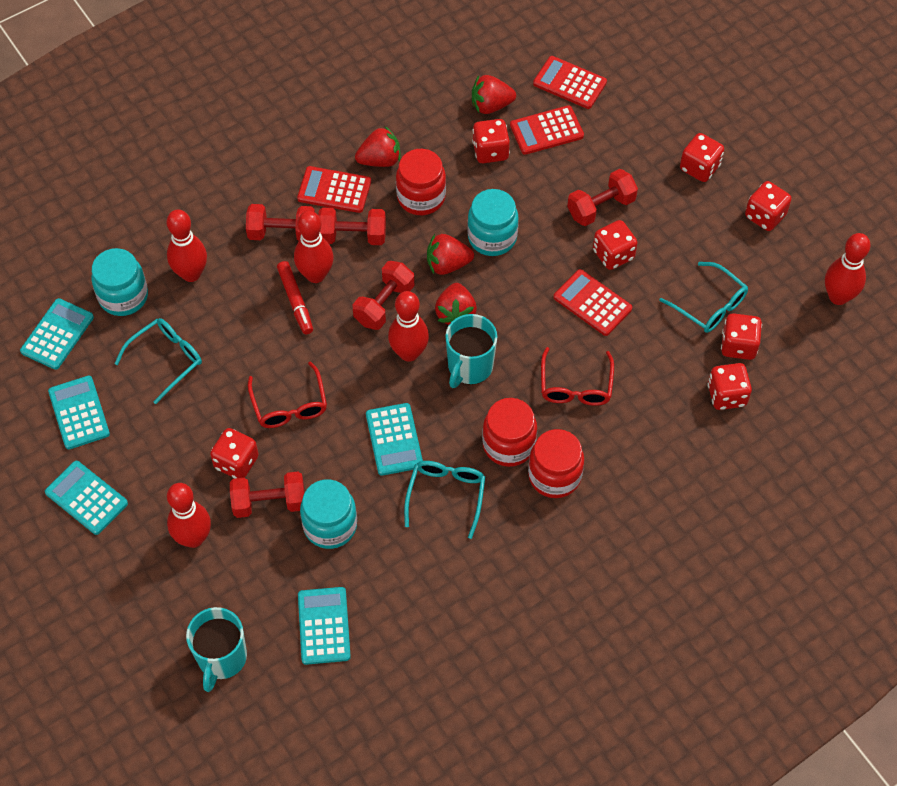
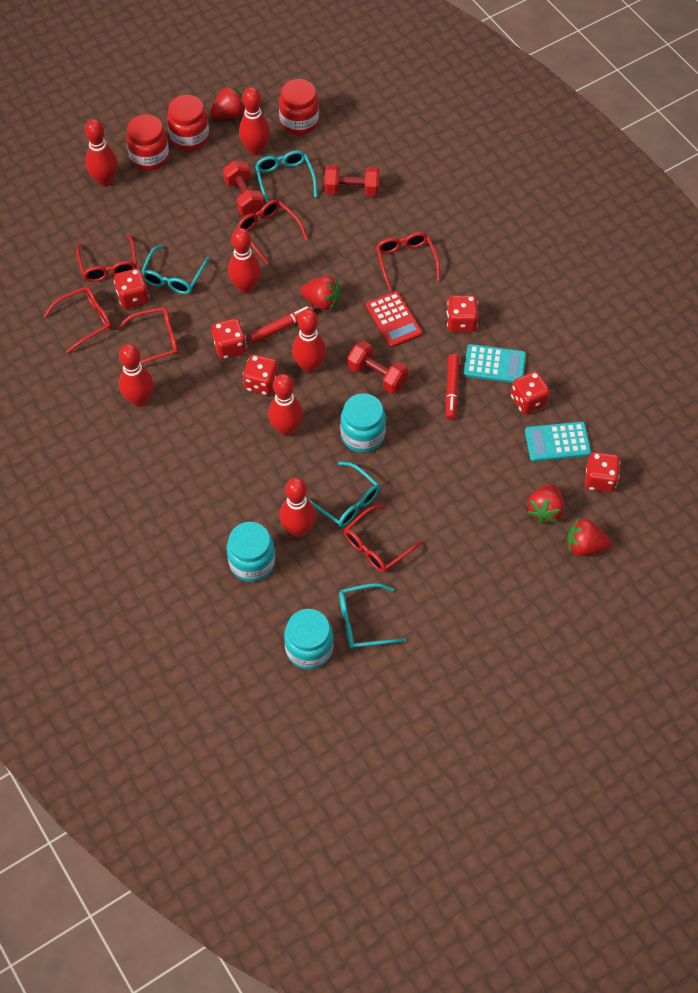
red bowling pin: 5 -> 7
red calculator: 4 -> 1
red dice: 7 -> 6
red dumbbell: 5 -> 3
red glasses: 2 -> 6
red marker: 1 -> 2
turquoise calculator: 5 -> 2
turquoise glasses: 3 -> 4
turquoise mug: 2 -> 0

